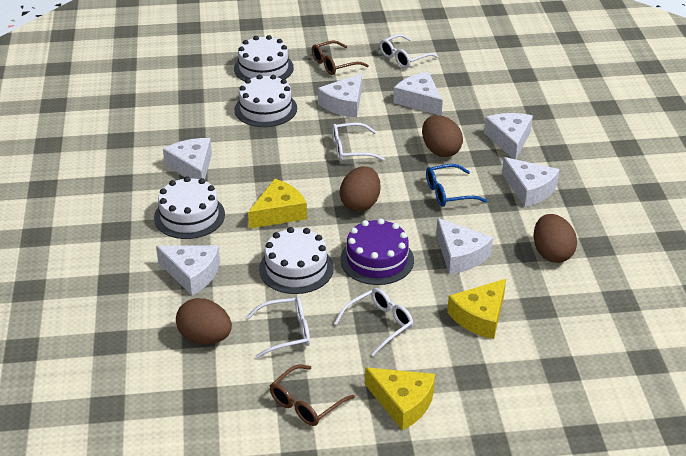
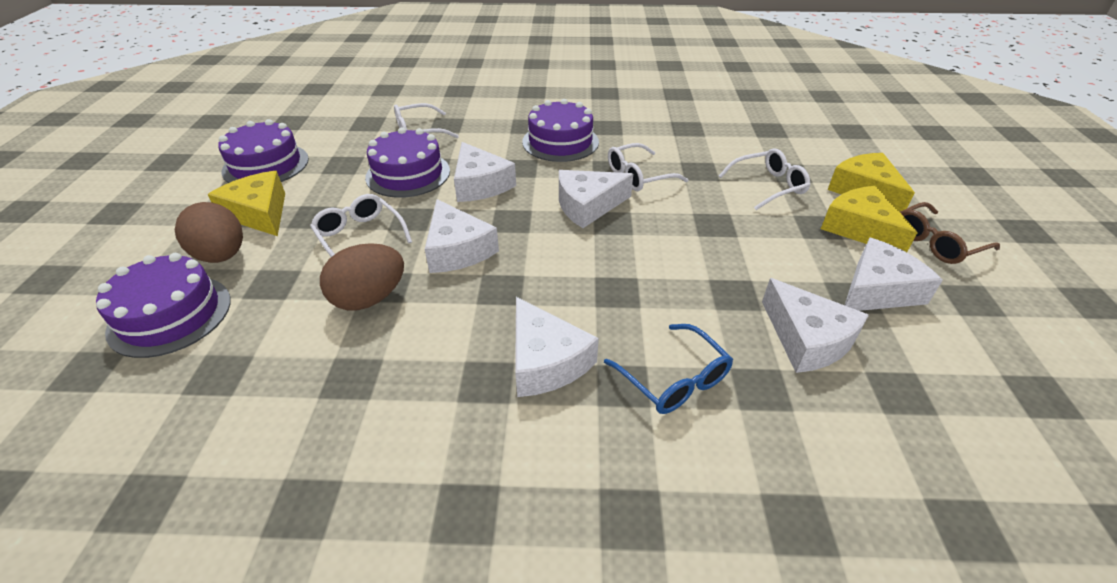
brown egg: 4 -> 2
brown glasses: 2 -> 1
purple cake: 1 -> 4
white cake: 4 -> 0
white cheese: 7 -> 6

